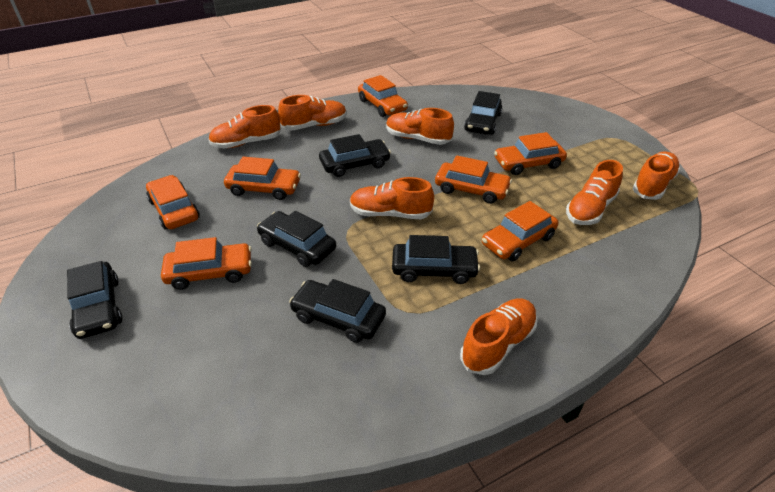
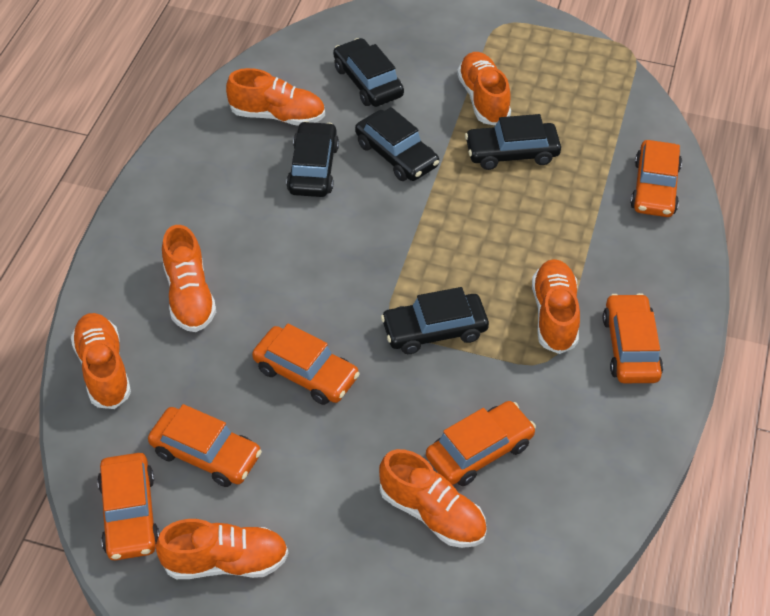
black car: 6 -> 5
orange car: 7 -> 6

